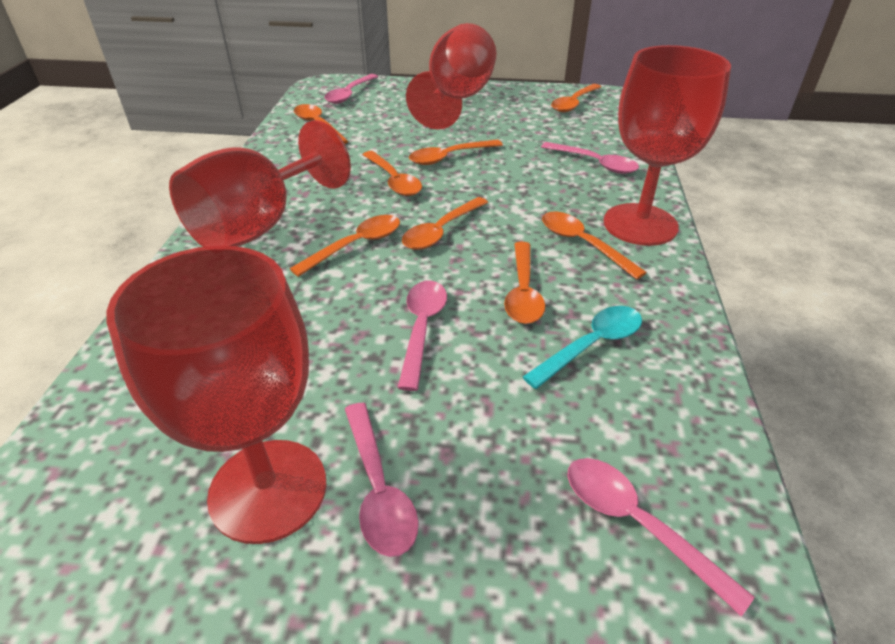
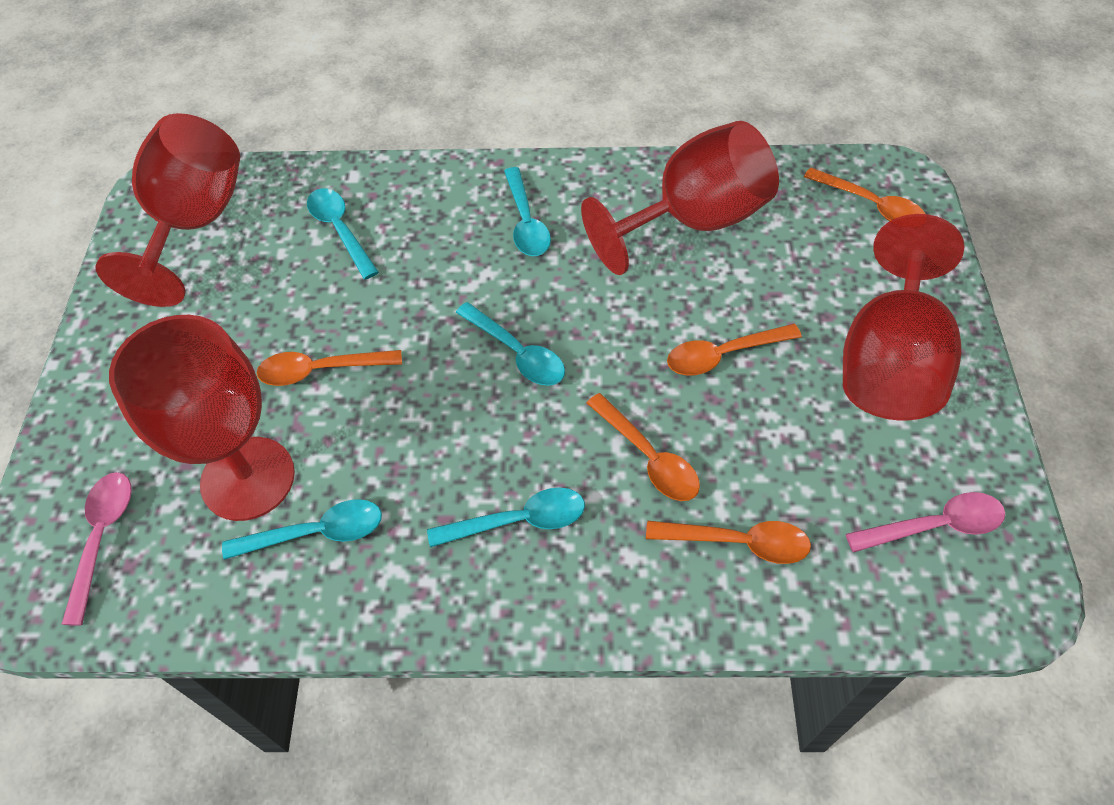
orange spoon: 8 -> 5
pink spoon: 5 -> 2
turquoise spoon: 1 -> 5

